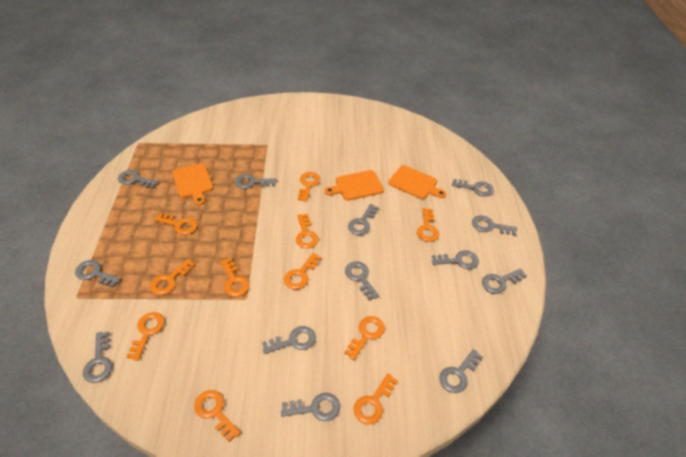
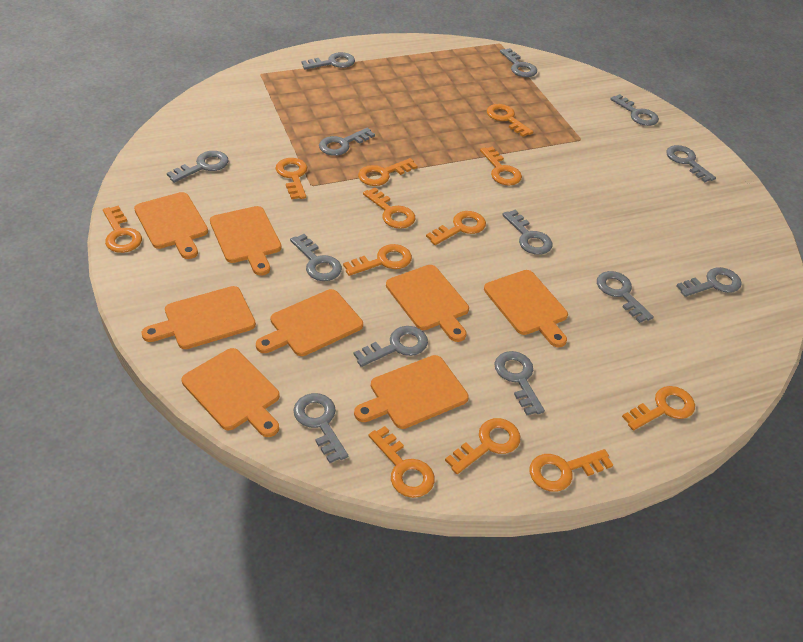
orange cutting board: 3 -> 8
orange key: 11 -> 12

